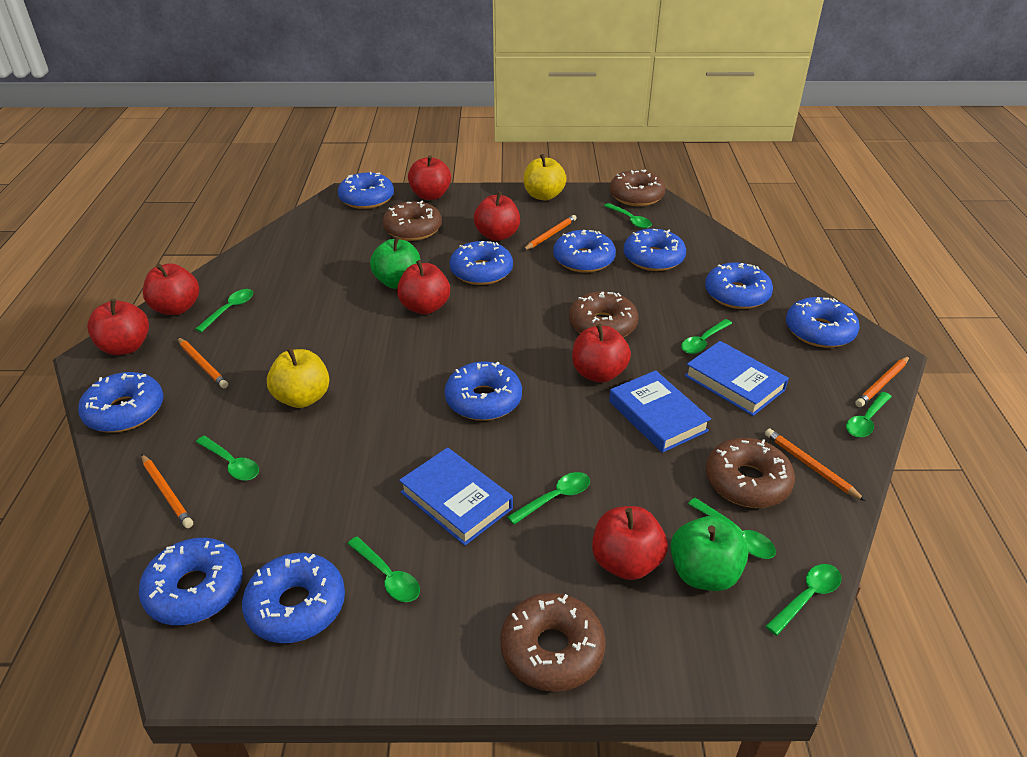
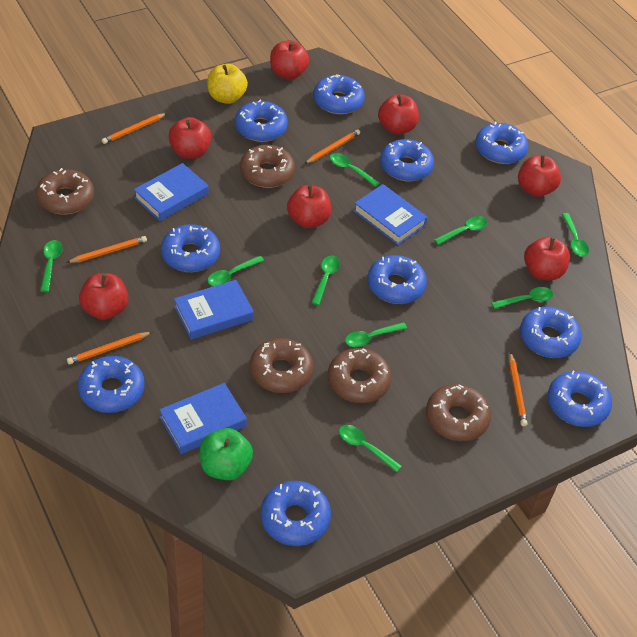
blue book: 3 -> 4
green apple: 2 -> 1
yellow apple: 2 -> 1

